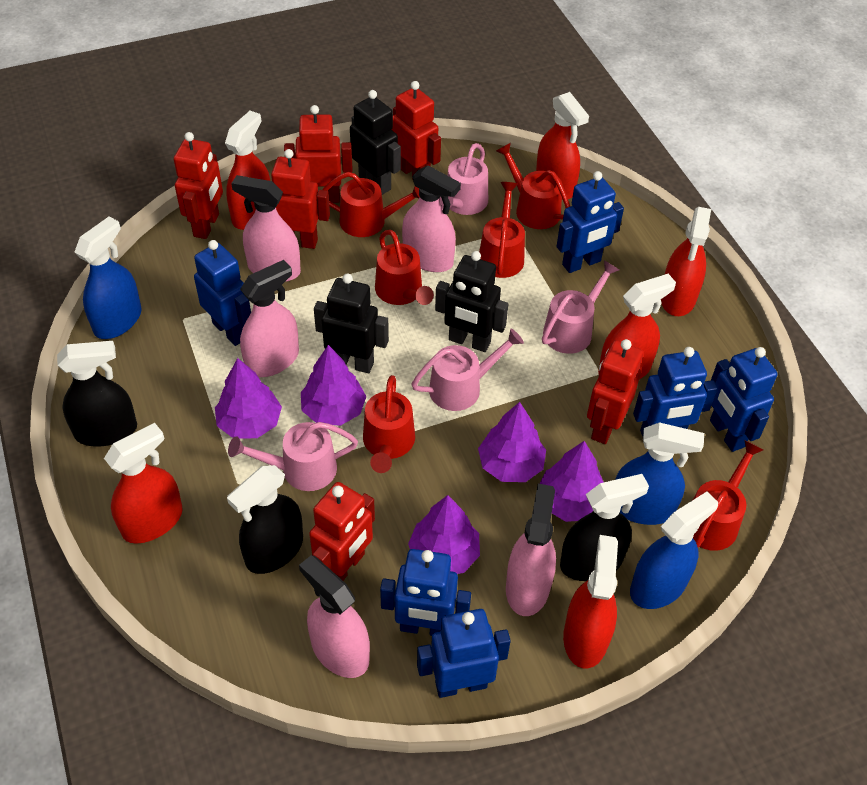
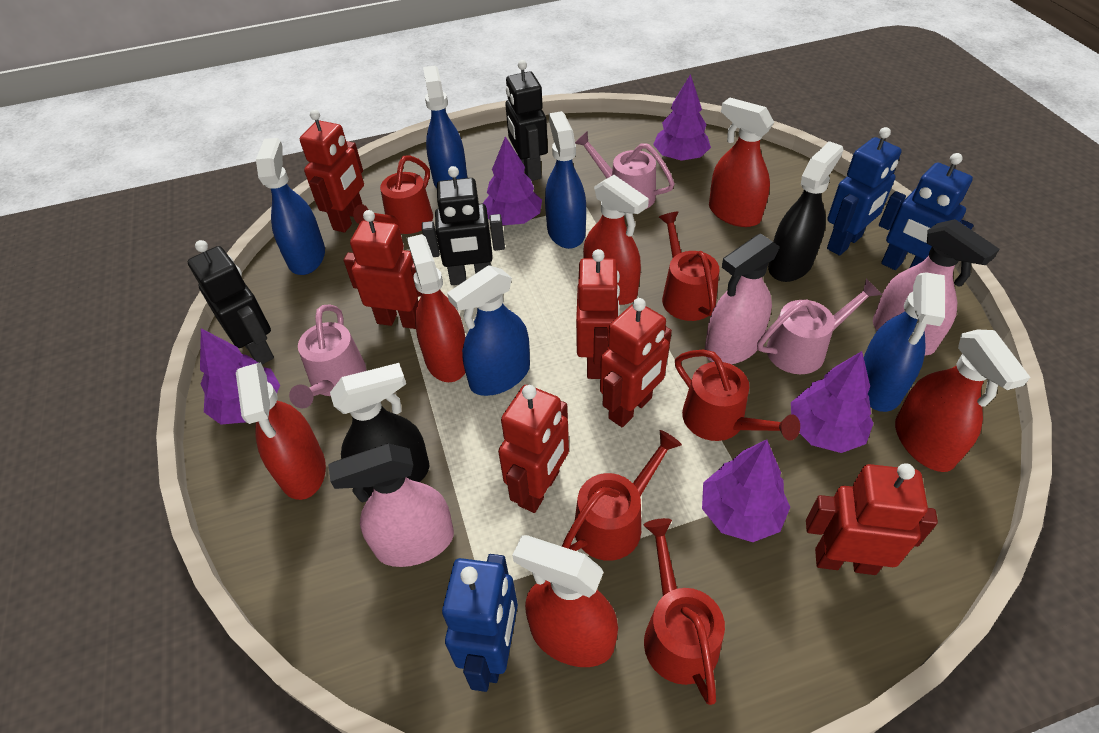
black spray bottle: 3 -> 2
blue robot: 6 -> 3
blue spray bottle: 3 -> 5
pink spray bottle: 5 -> 3
pink watering can: 4 -> 3
red watering can: 6 -> 5

